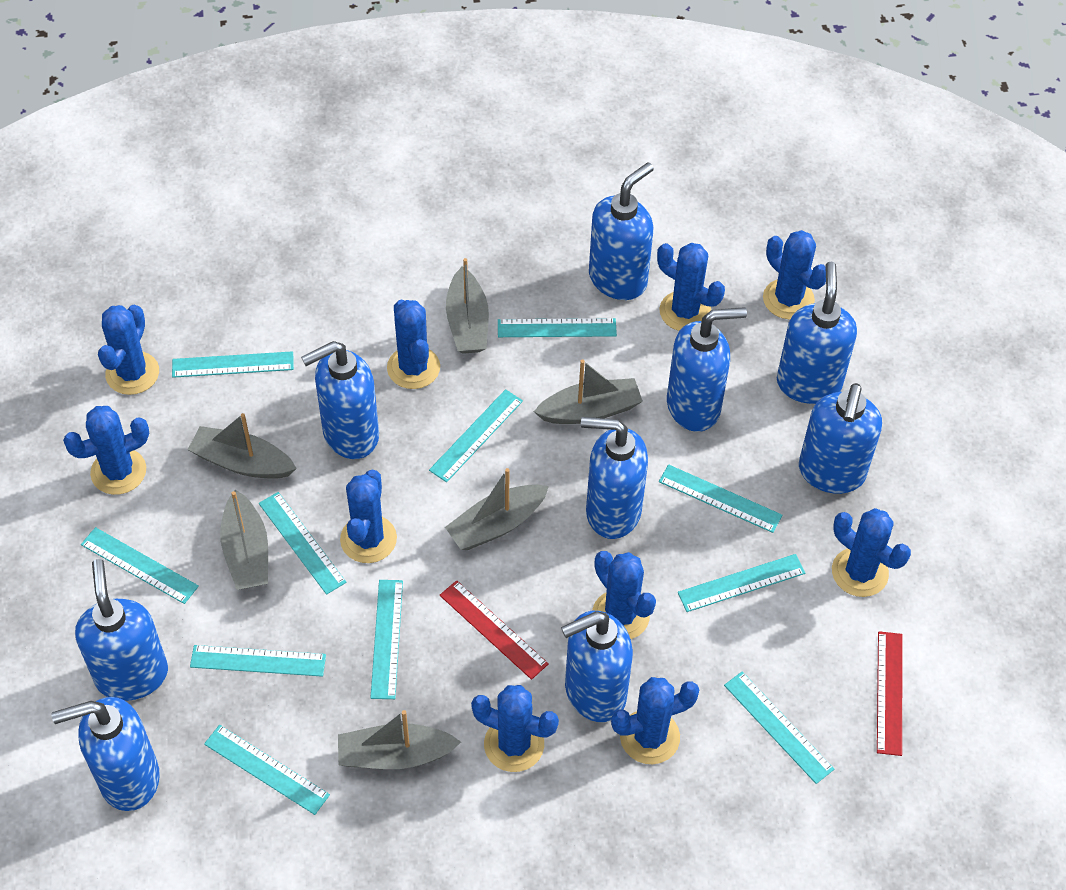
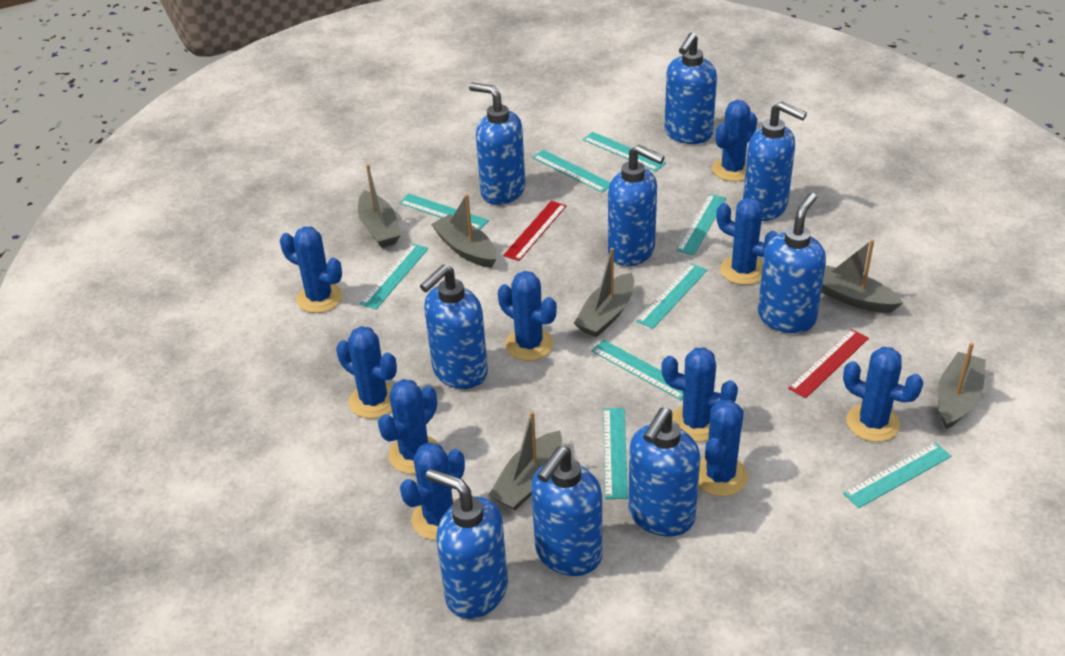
turquoise ruler: 11 -> 9

